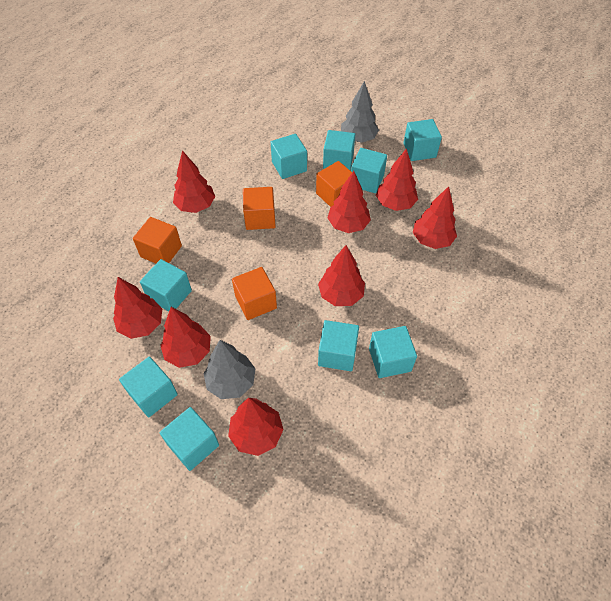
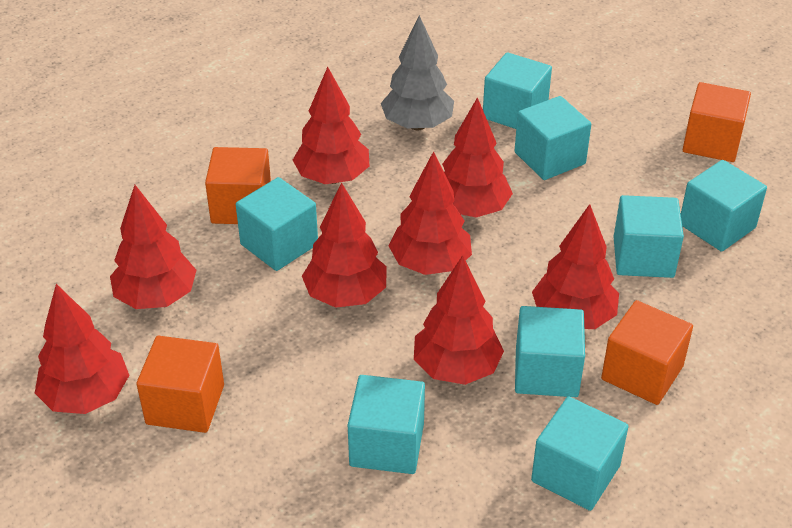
grey tree: 2 -> 1
turquoise cube: 9 -> 8

